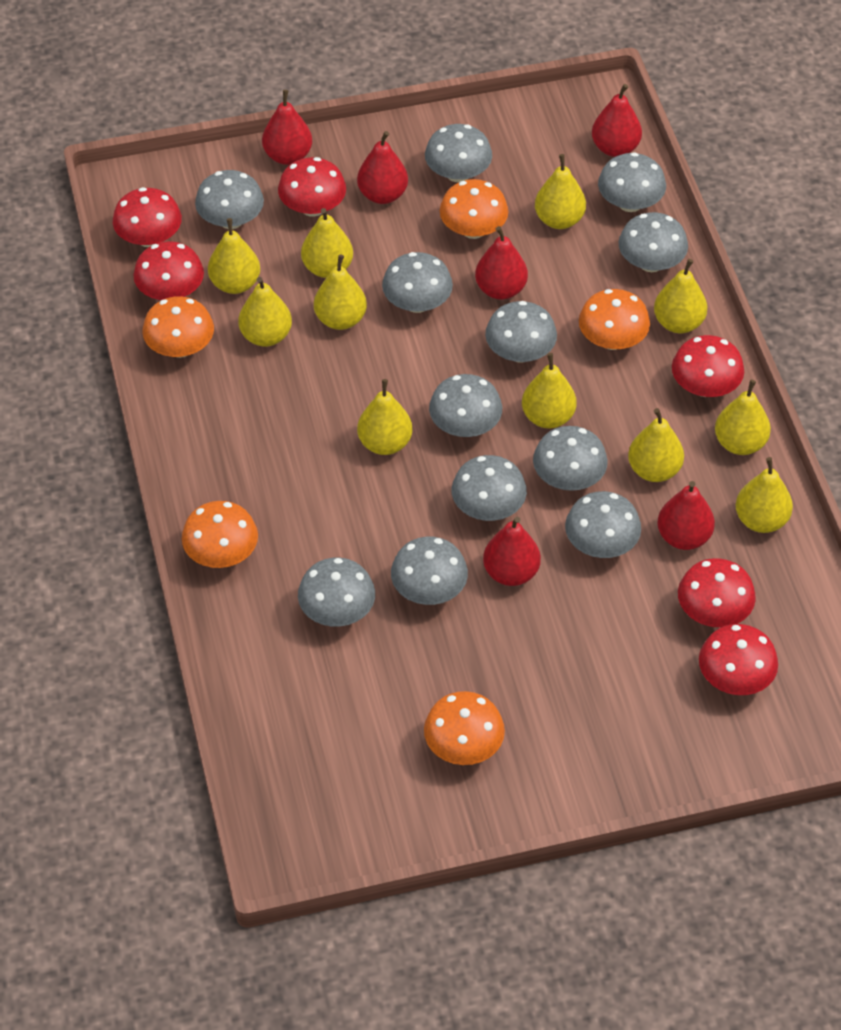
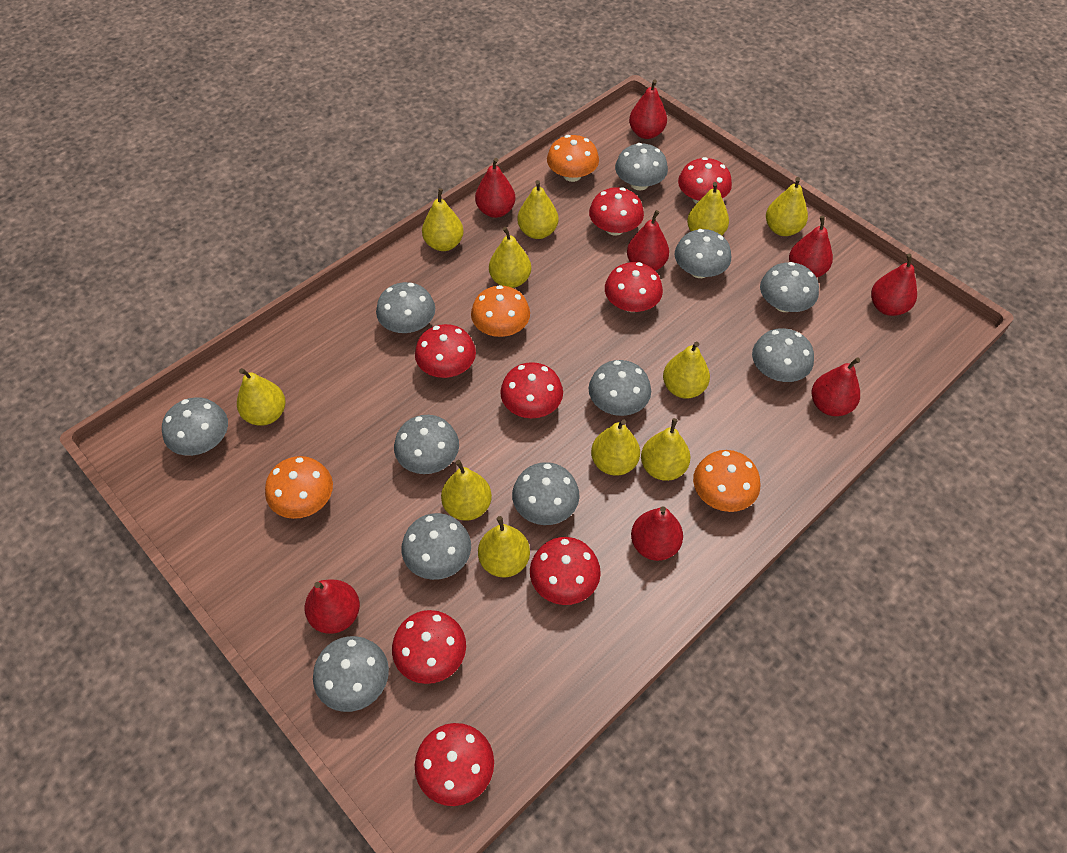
grey mushroom: 12 -> 11
orange mushroom: 5 -> 4
red mushroom: 6 -> 8
red pear: 6 -> 8

